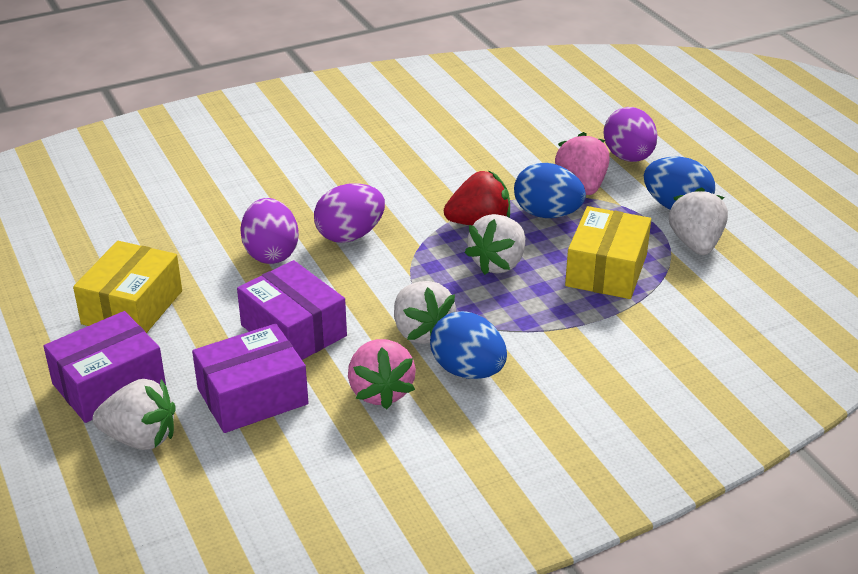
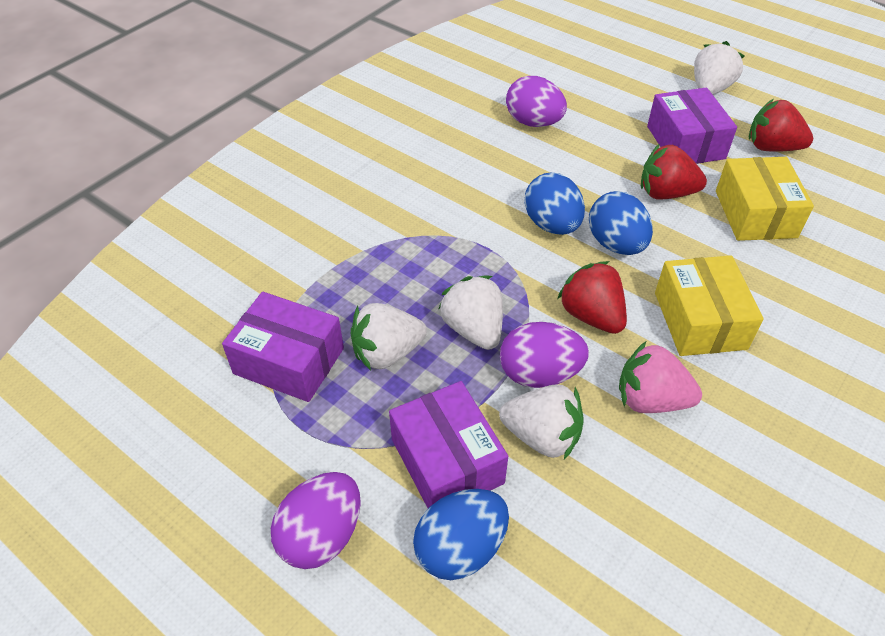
pink strawberry: 2 -> 1
red strawberry: 1 -> 3

